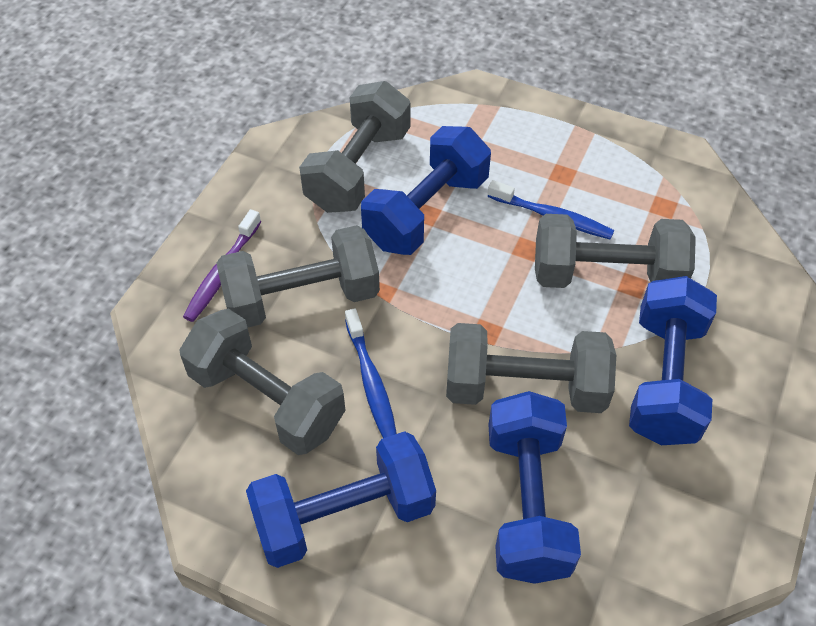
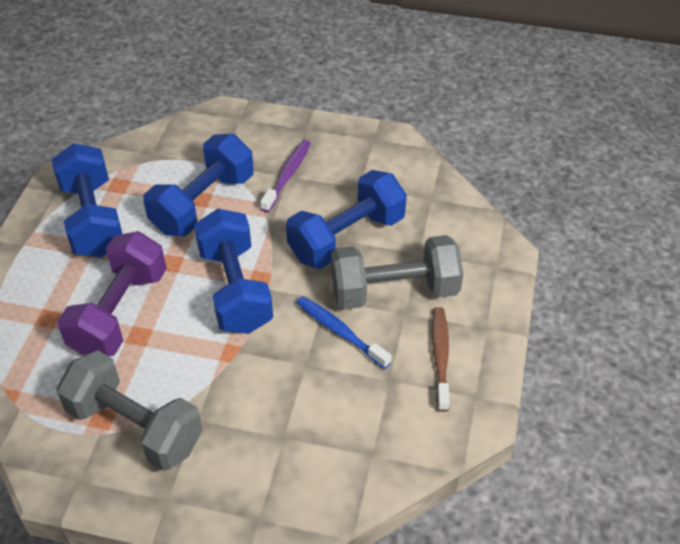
blue toothbrush: 2 -> 1
brown toothbrush: 0 -> 1
grey dumbbell: 5 -> 2
purple dumbbell: 0 -> 1

